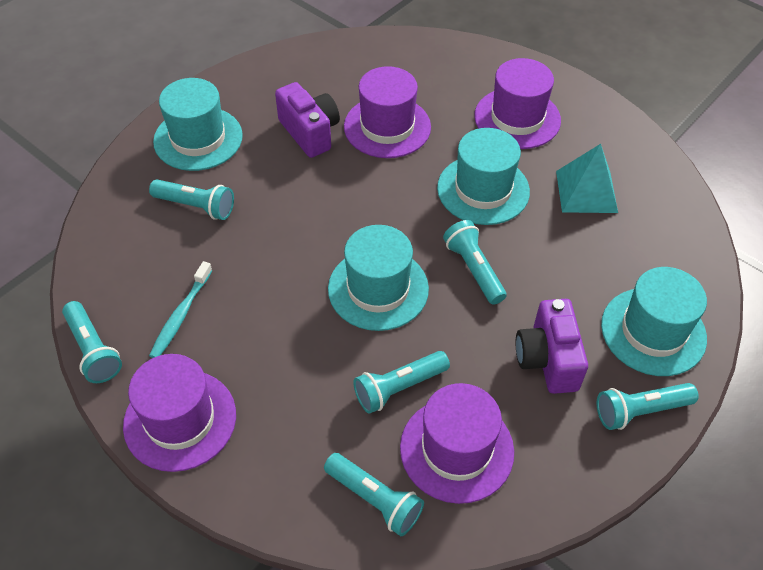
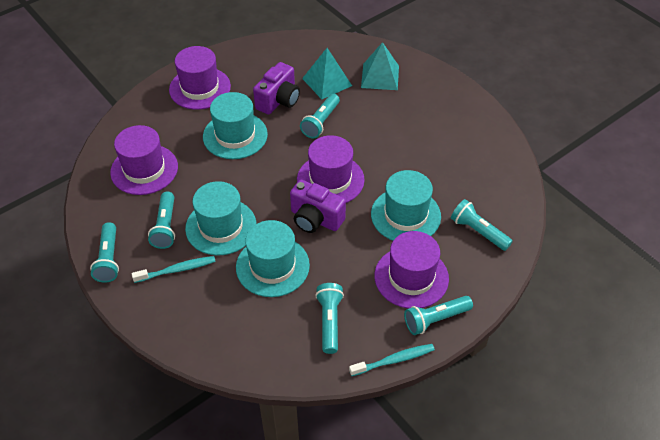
turquoise pyramid: 1 -> 2
turquoise toothbrush: 1 -> 2

